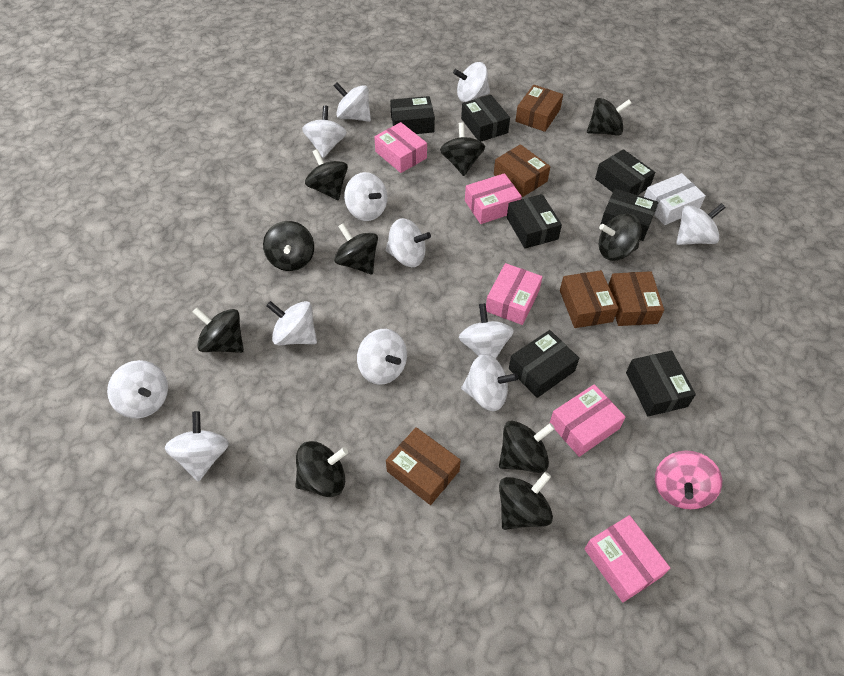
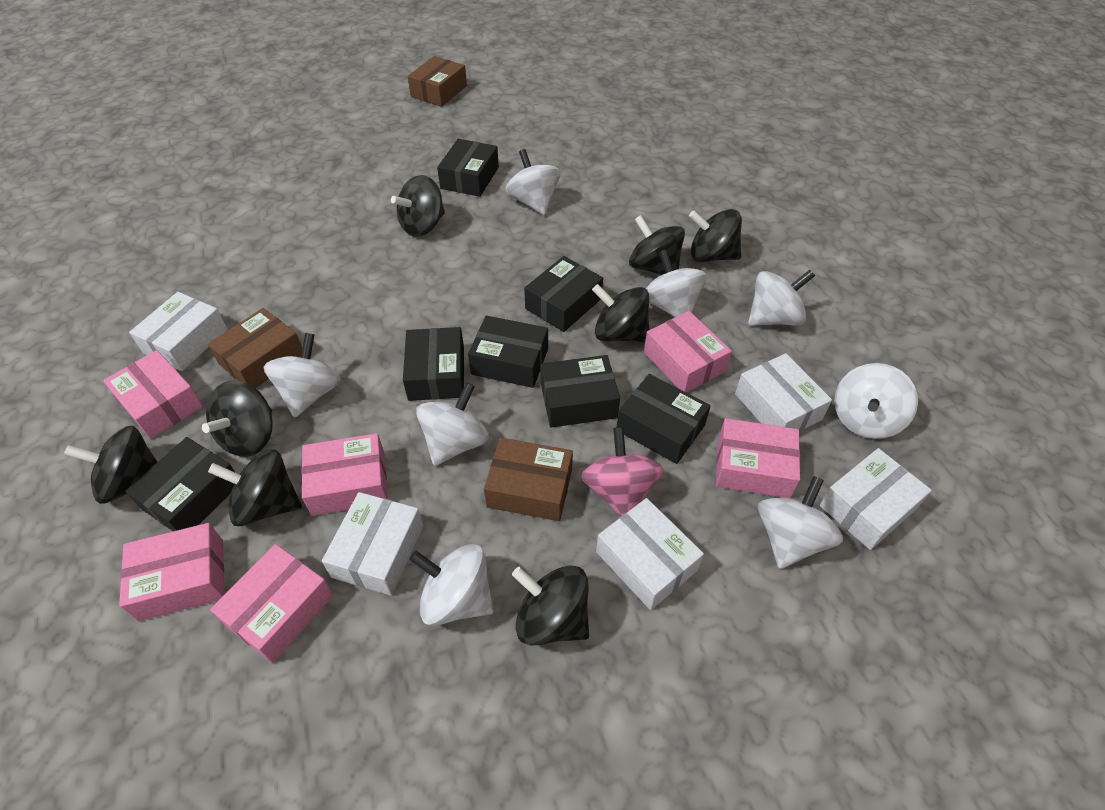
black spinning top: 10 -> 8
brown box: 5 -> 3
pink box: 5 -> 6
white box: 1 -> 5
white spinning top: 12 -> 8

